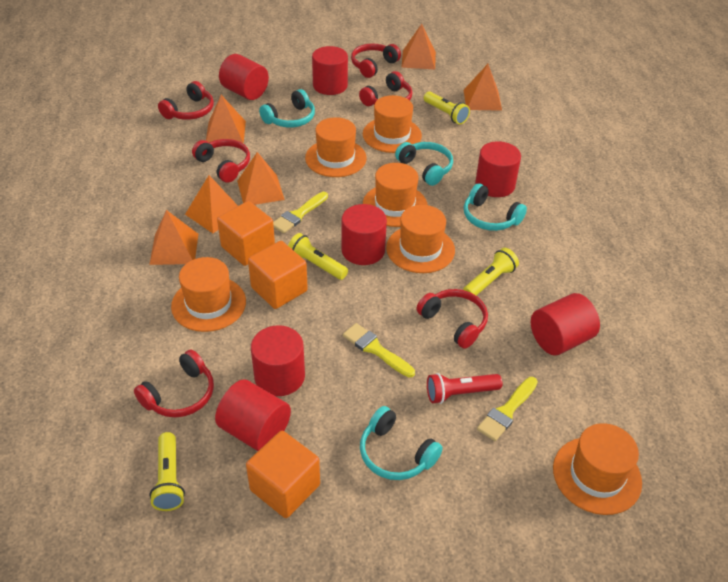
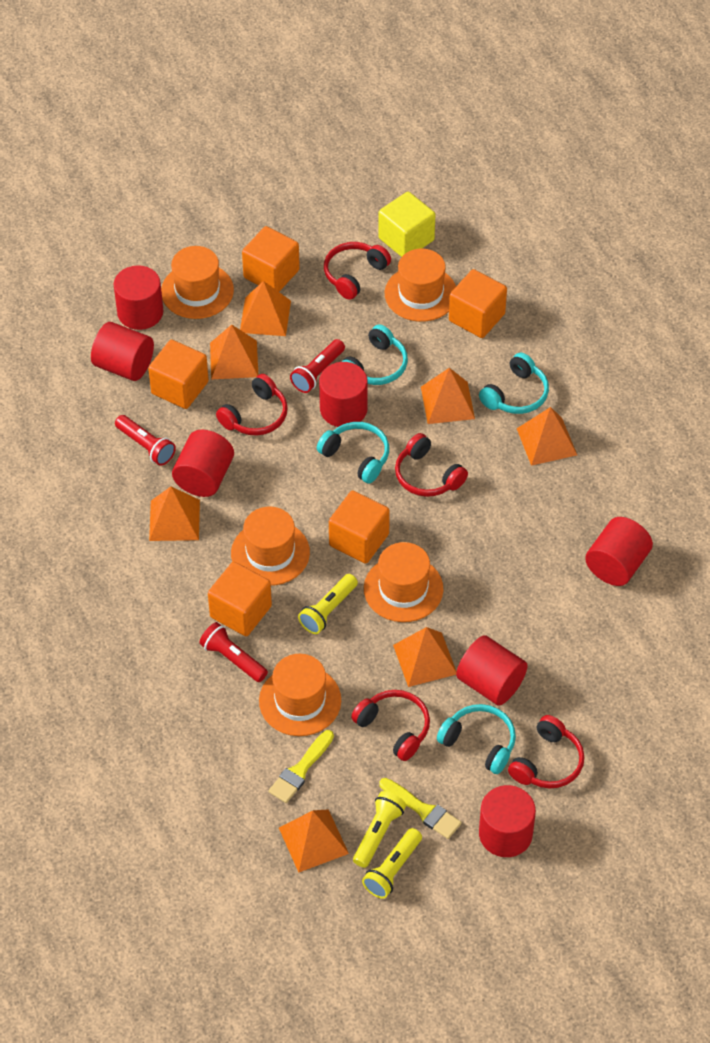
orange cube: 3 -> 5
orange hat: 6 -> 5
orange pyramid: 6 -> 7
red flashlight: 1 -> 3
red headphones: 6 -> 5
yellow brush: 3 -> 2
yellow cube: 0 -> 1
yellow flashlight: 4 -> 3

